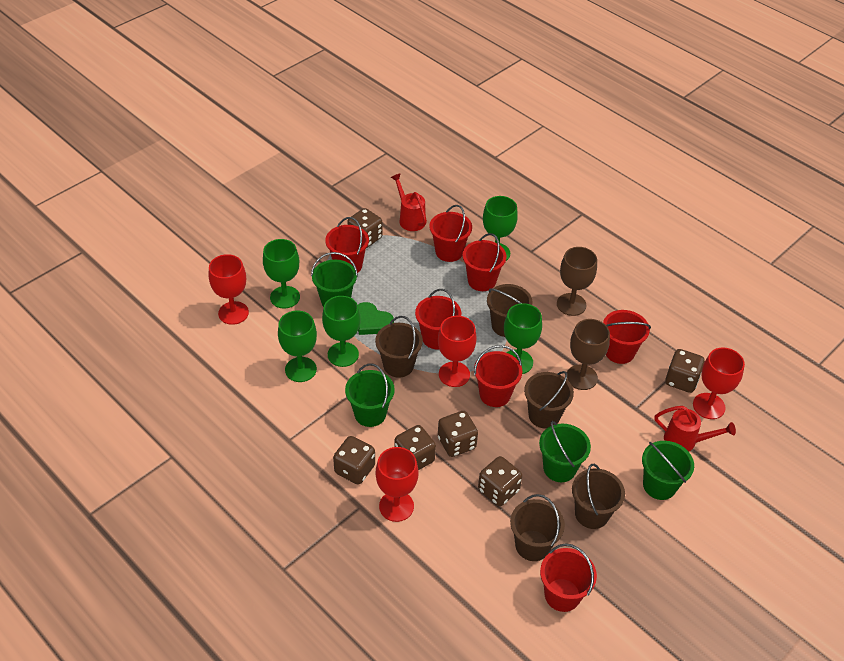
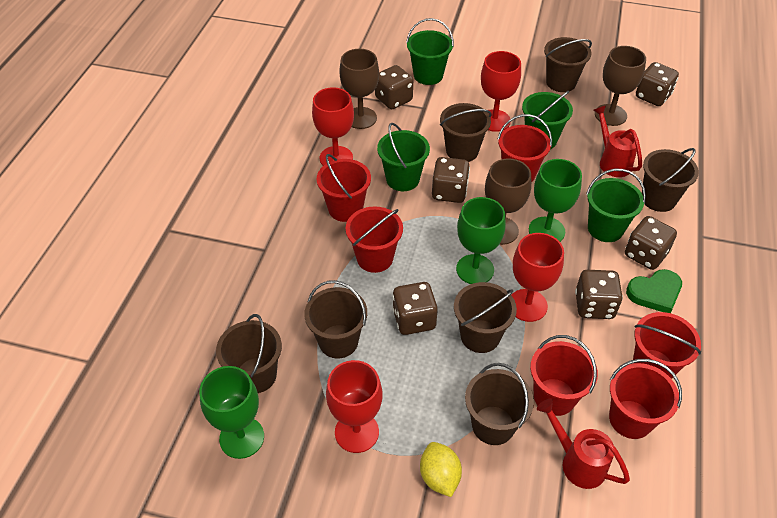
brown bucket: 5 -> 7
brown goblet: 2 -> 3
green goblet: 5 -> 3
red bucket: 7 -> 6
yellow lemon: 0 -> 1

